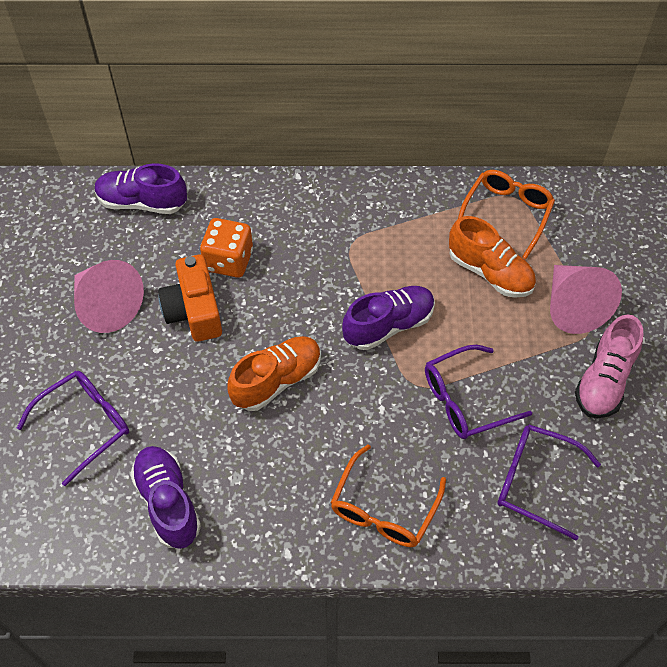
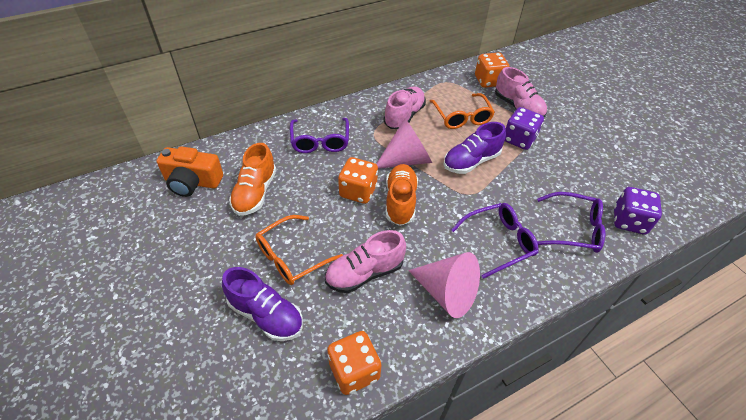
orange dice: 1 -> 3
pink shoe: 1 -> 3
purple dice: 0 -> 2
purple shoe: 3 -> 2

